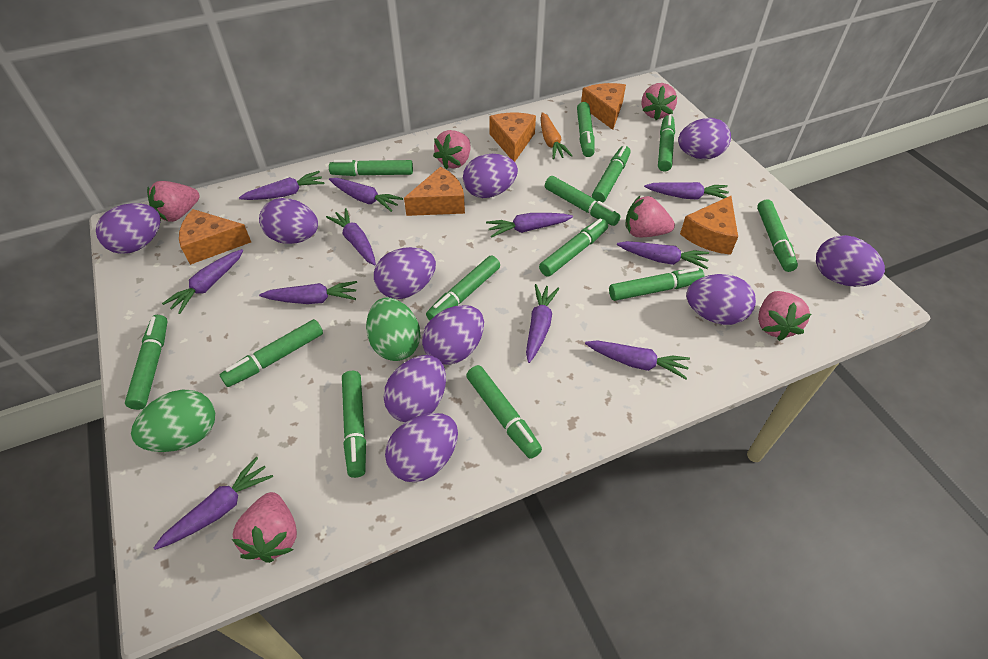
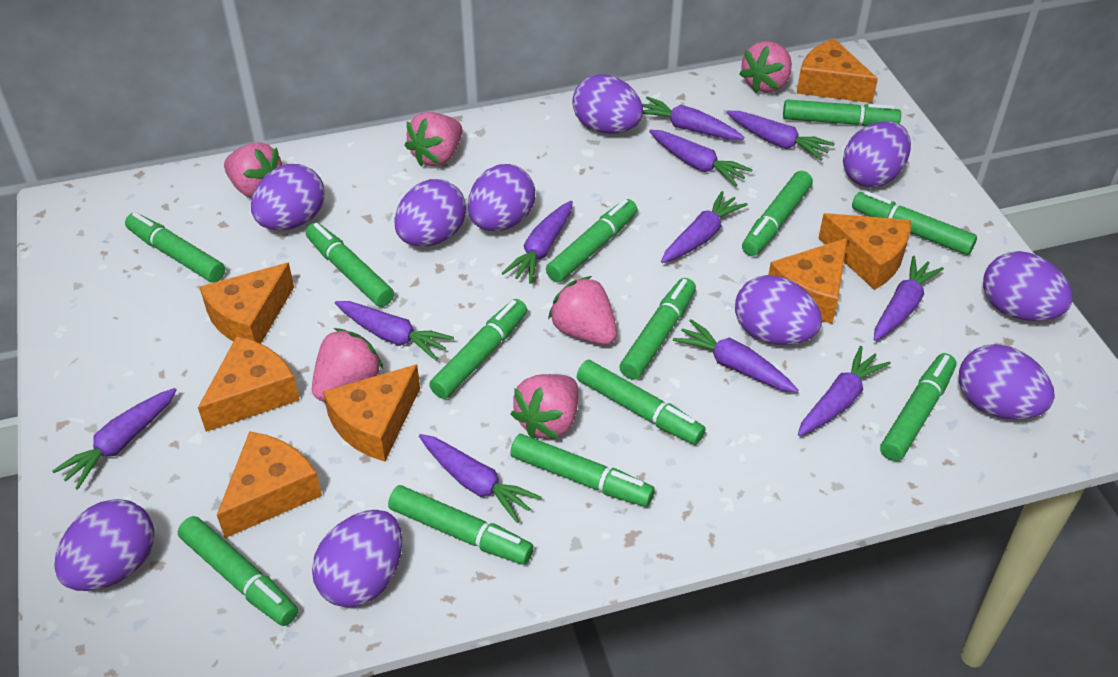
green egg: 2 -> 0
orange carrot: 1 -> 0
orange cheese: 5 -> 7

